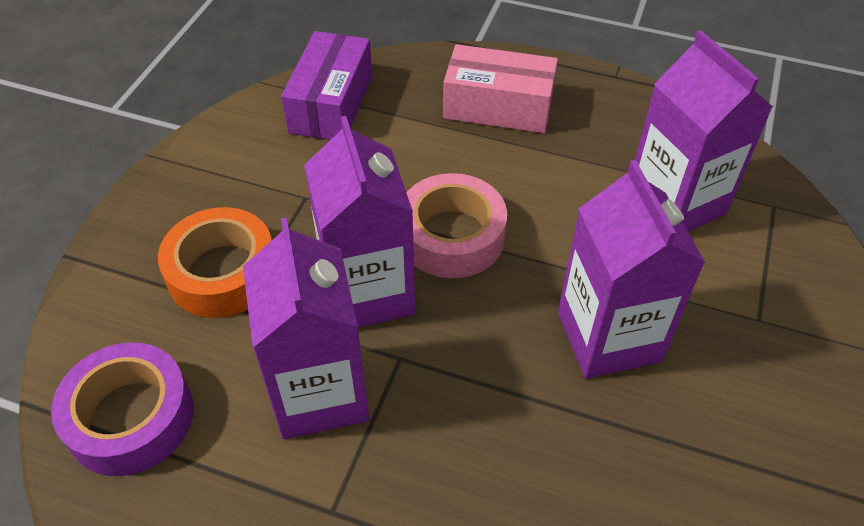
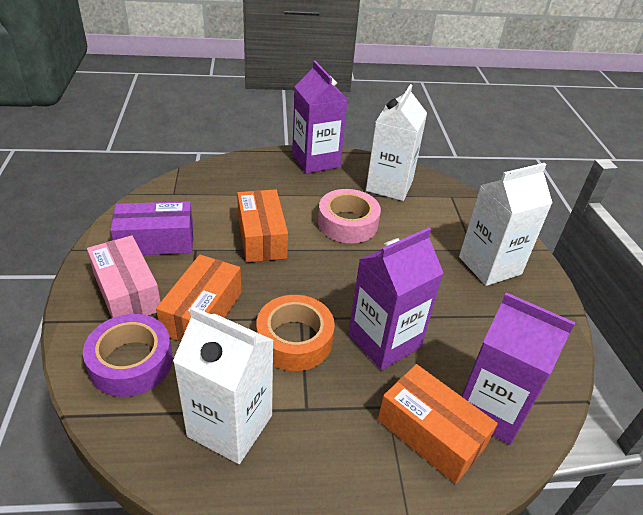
orange box: 0 -> 3
purple carton: 4 -> 3
white carton: 0 -> 3

